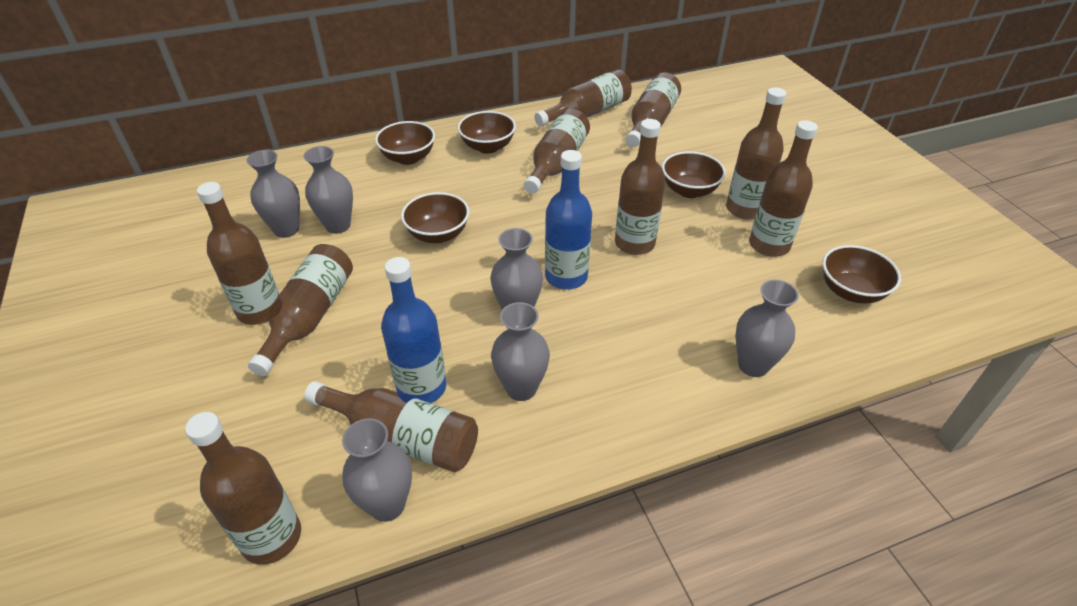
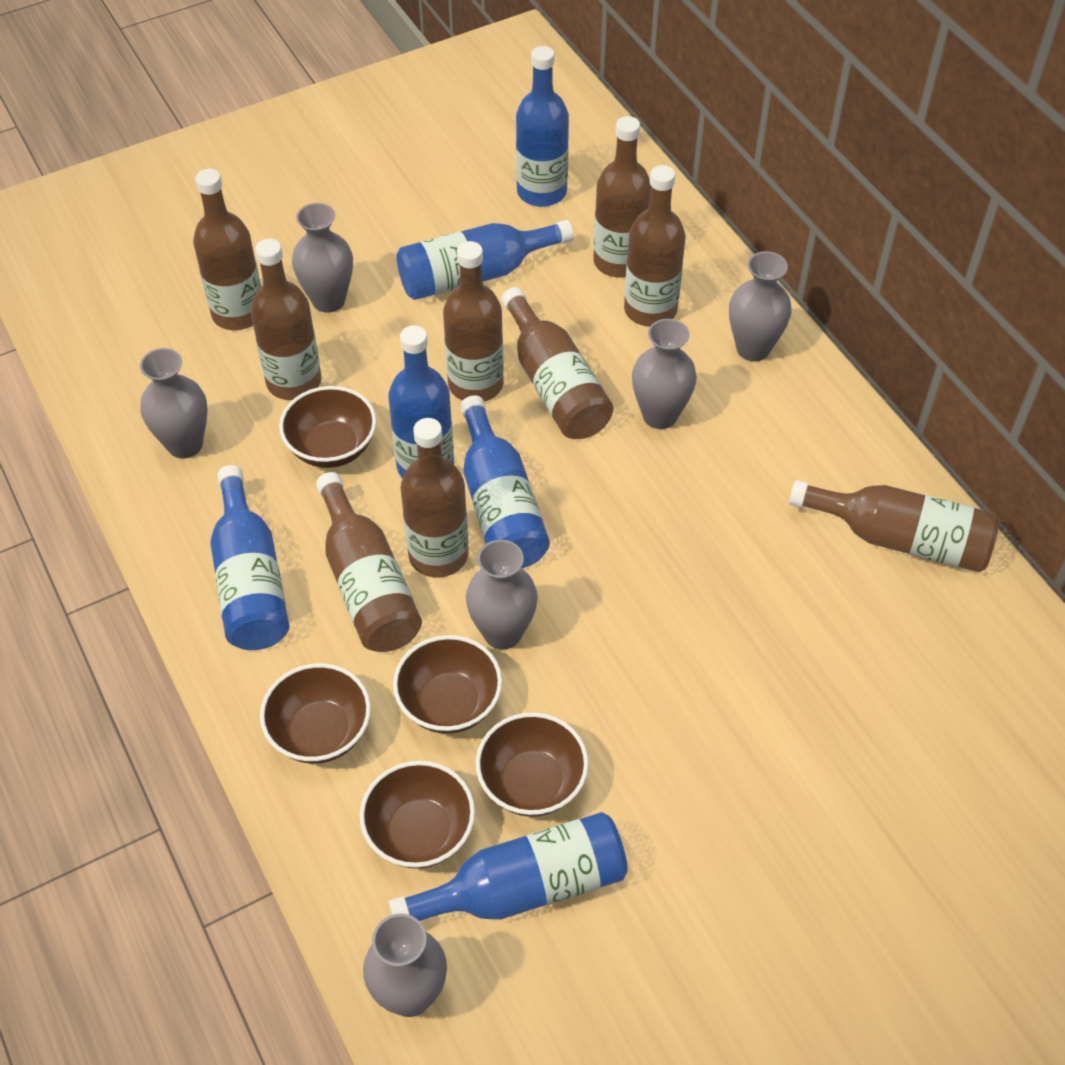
blue bottle: 2 -> 6
brown bottle: 10 -> 9

